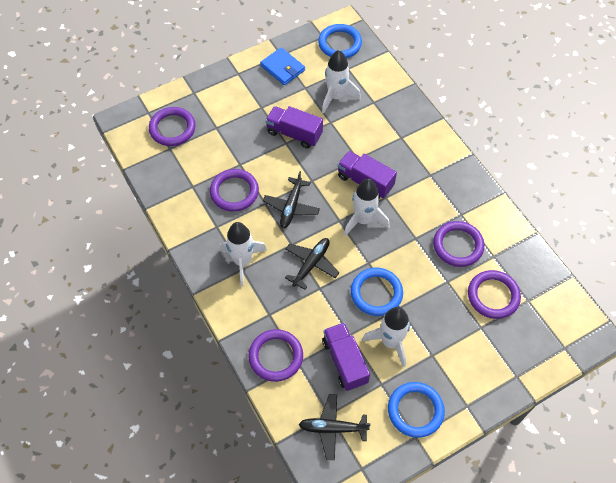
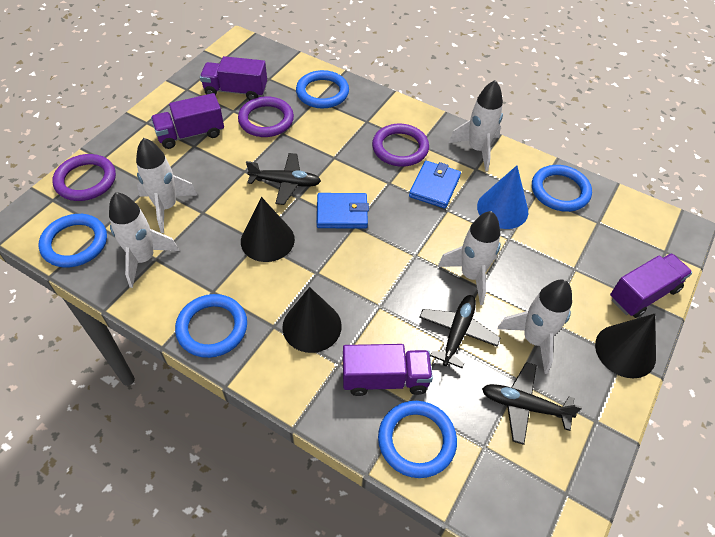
black cone: 0 -> 3
blue cone: 0 -> 1
blue ring: 3 -> 5
blue wallet: 1 -> 2
purple ring: 5 -> 3
purple truck: 3 -> 4
white rocket: 4 -> 5

